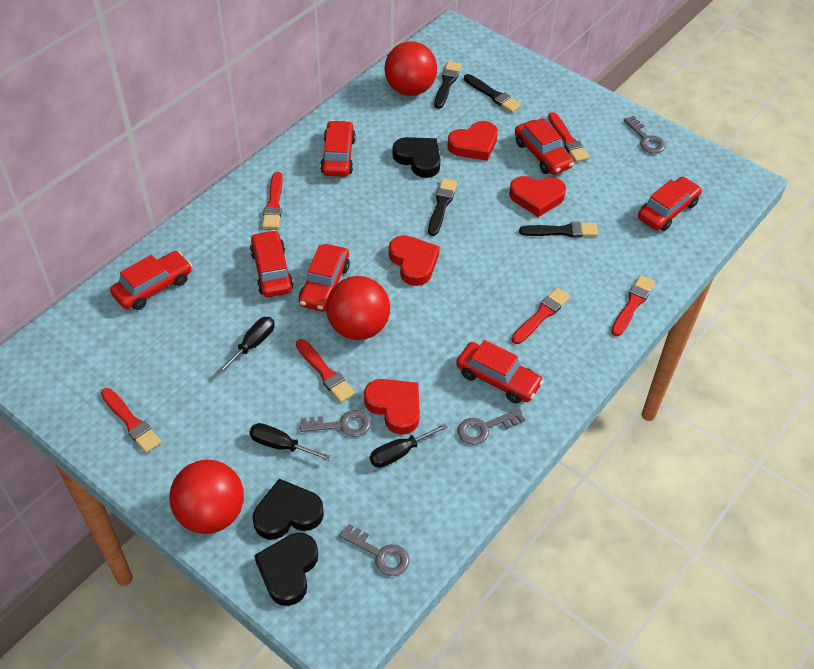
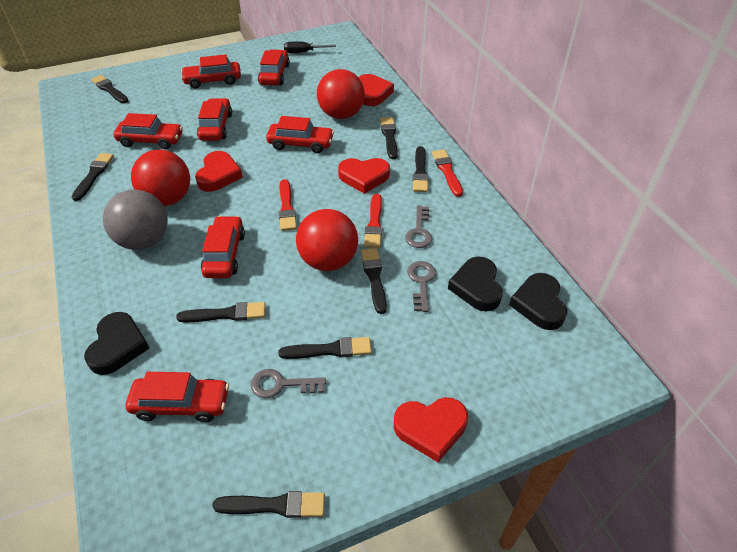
black brush: 4 -> 8
black screwdriver: 3 -> 1
grey ball: 0 -> 1
grey key: 4 -> 3
red brush: 6 -> 3

